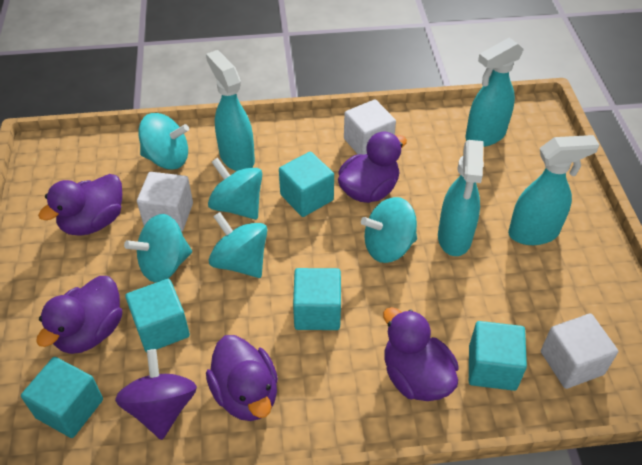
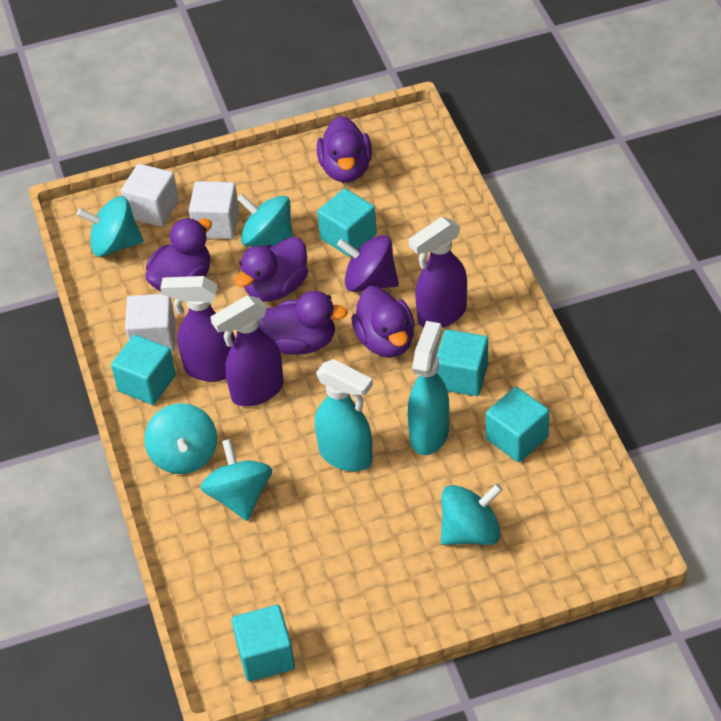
purple spray bottle: 0 -> 3
turquoise spray bottle: 4 -> 2

